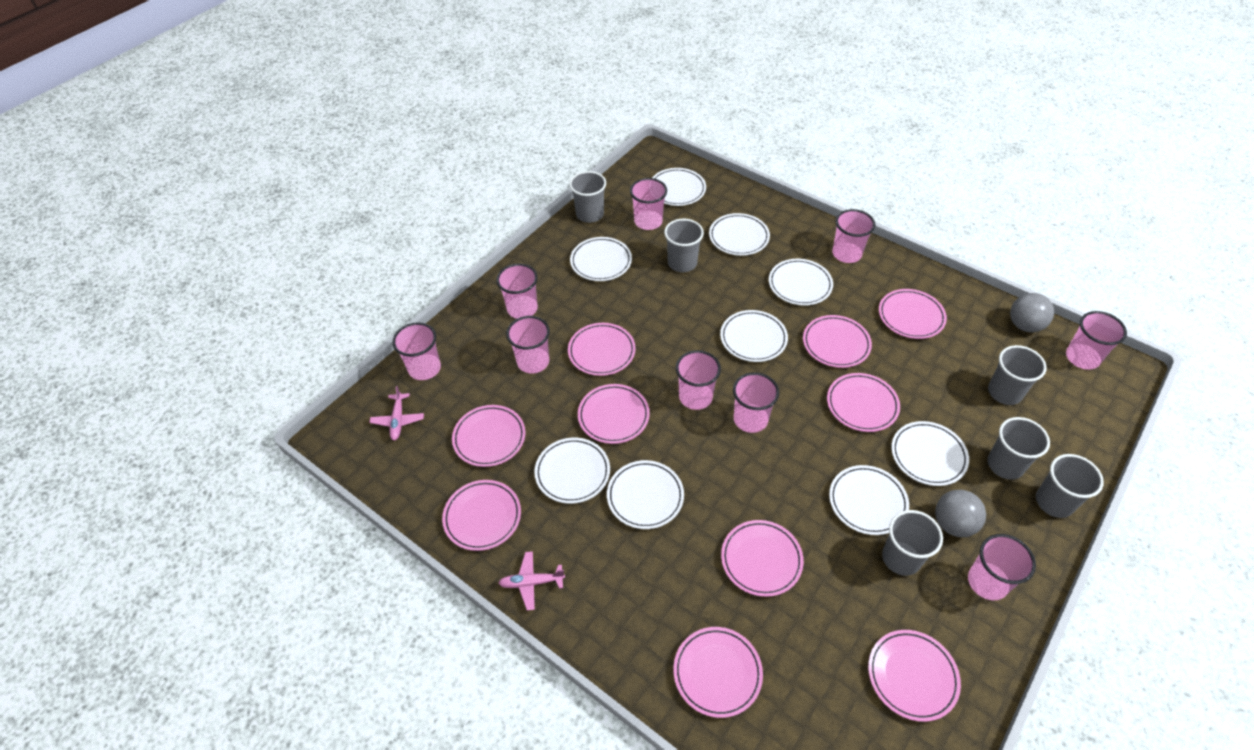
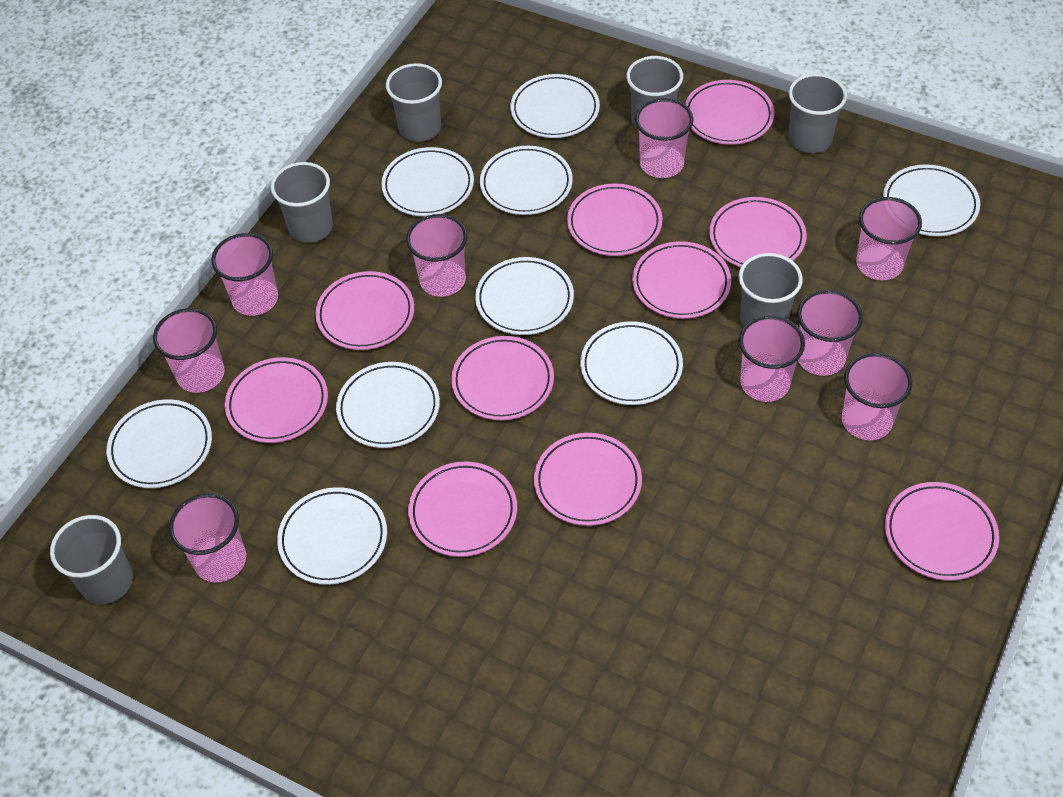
grey ball: 2 -> 0
pink plane: 2 -> 0

